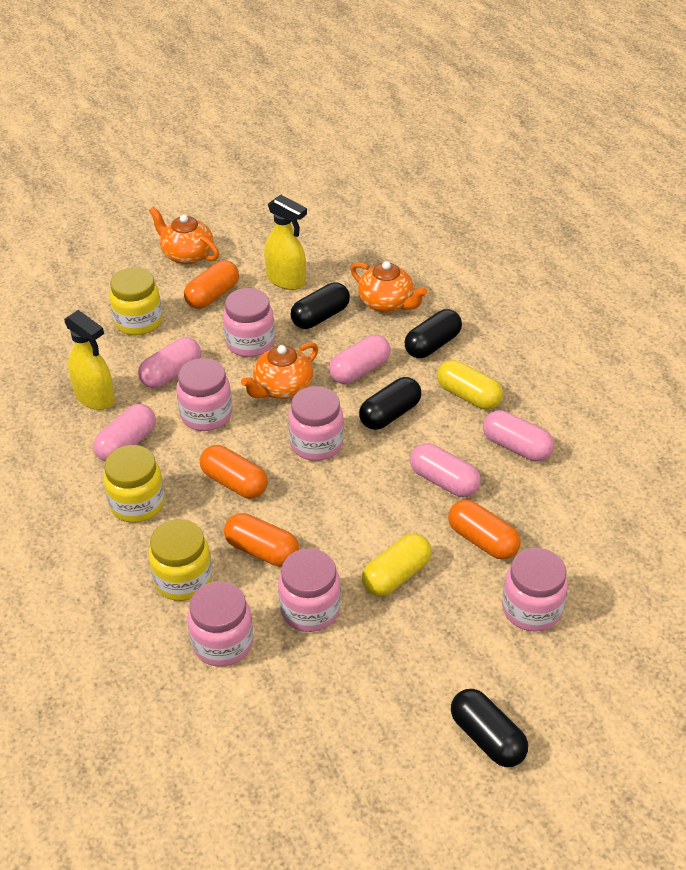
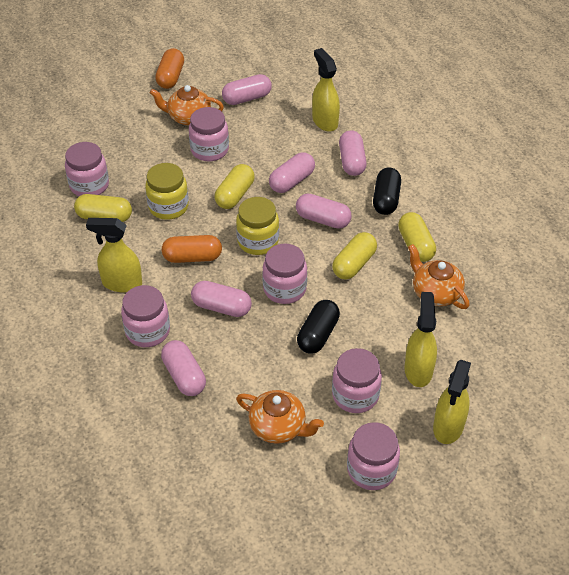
black capsule: 4 -> 2
orange capsule: 4 -> 2
pink capsule: 5 -> 6
yellow capsule: 2 -> 4
yellow jar: 3 -> 2
yellow spray bottle: 2 -> 4

